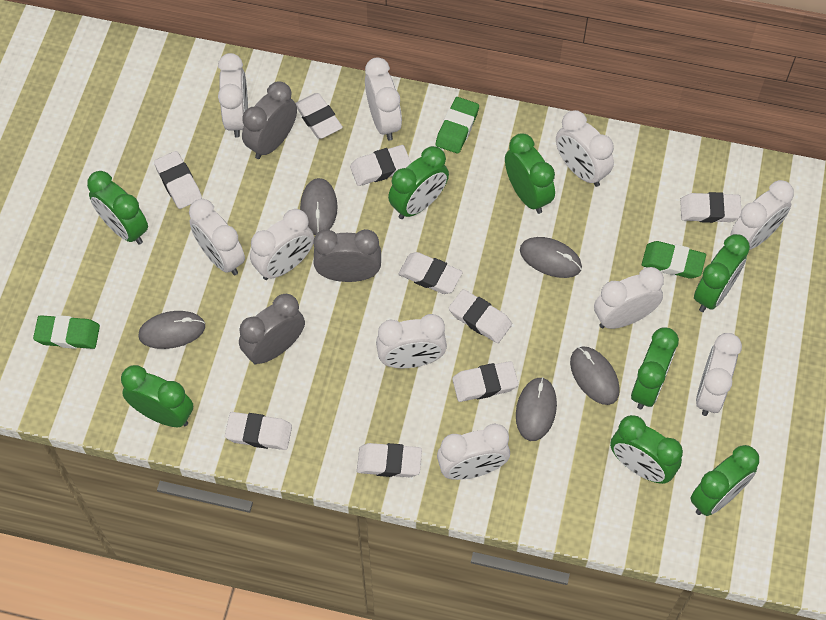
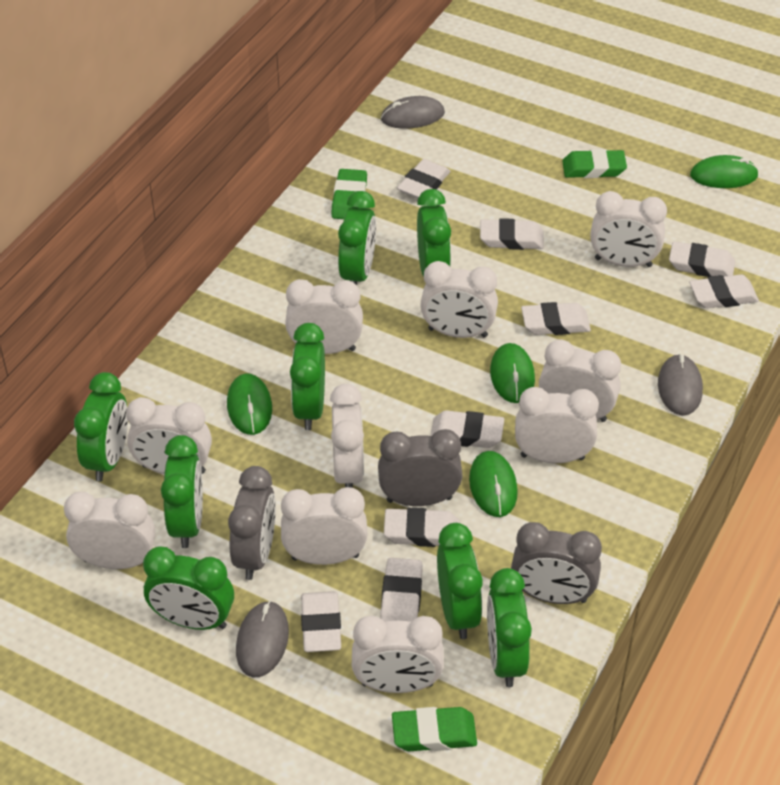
green mouse: 0 -> 4
grey mouse: 5 -> 3

